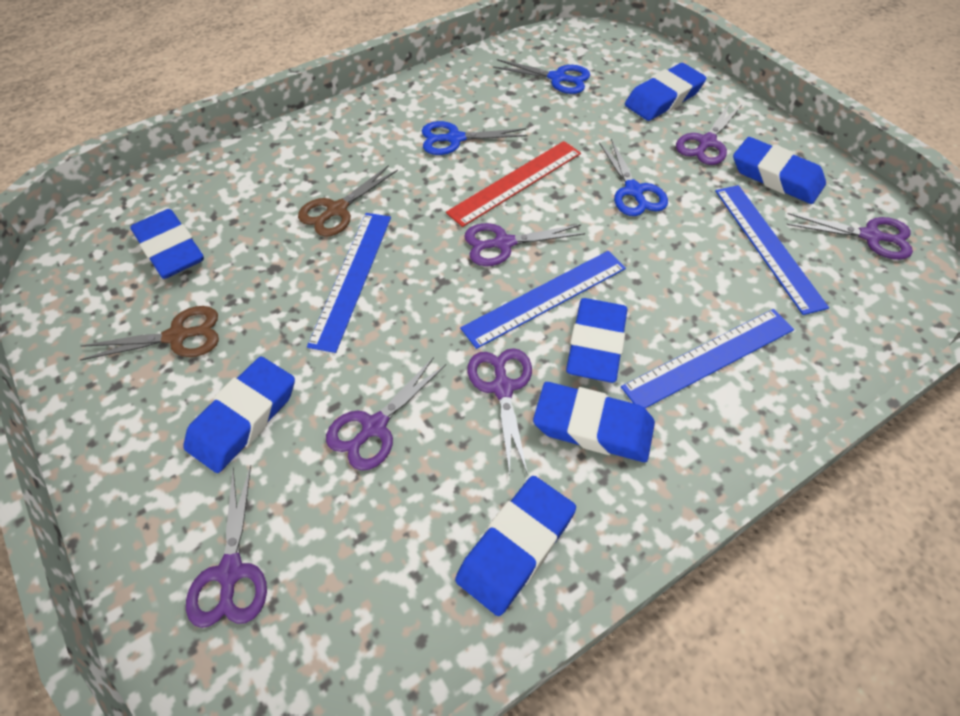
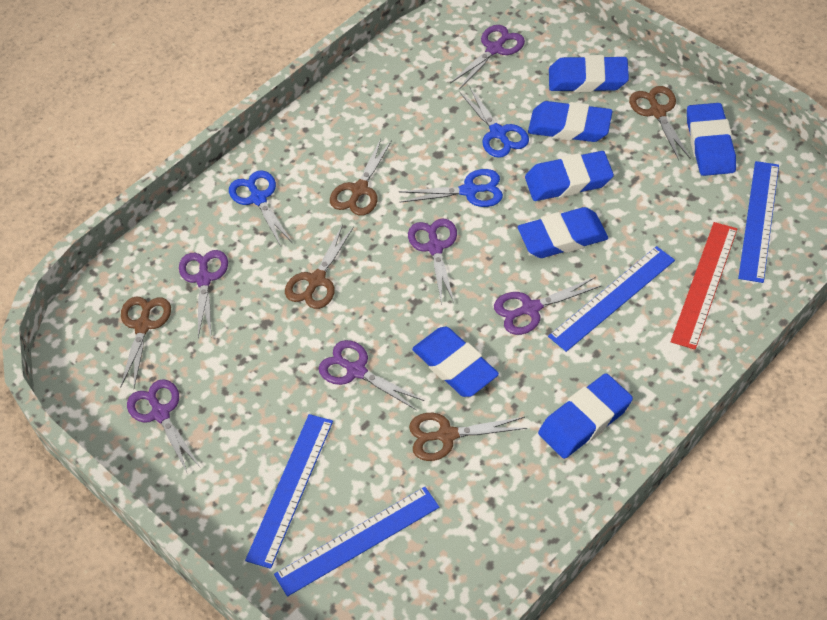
brown scissors: 2 -> 5

